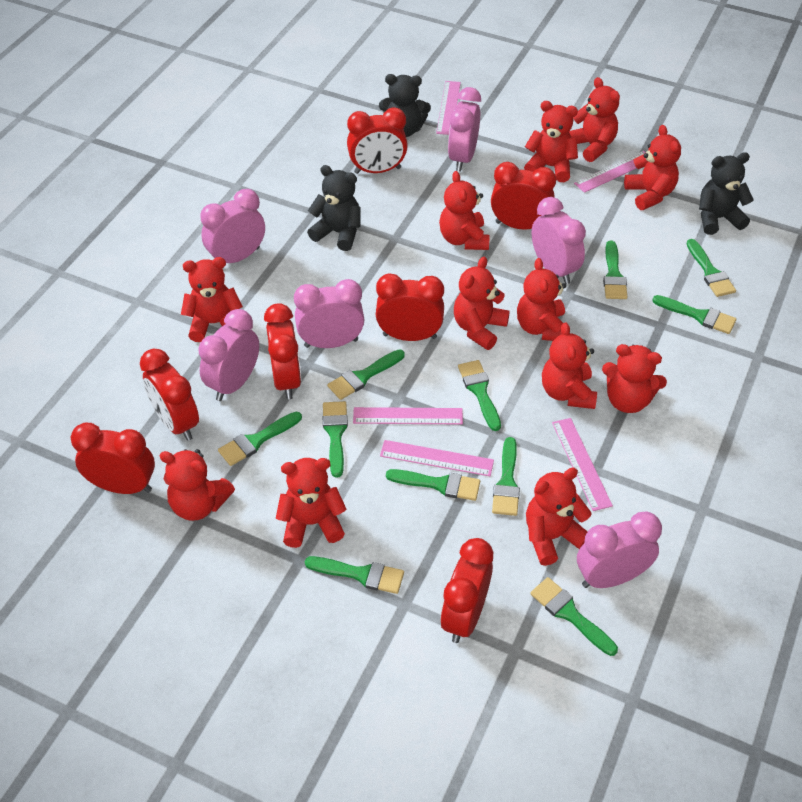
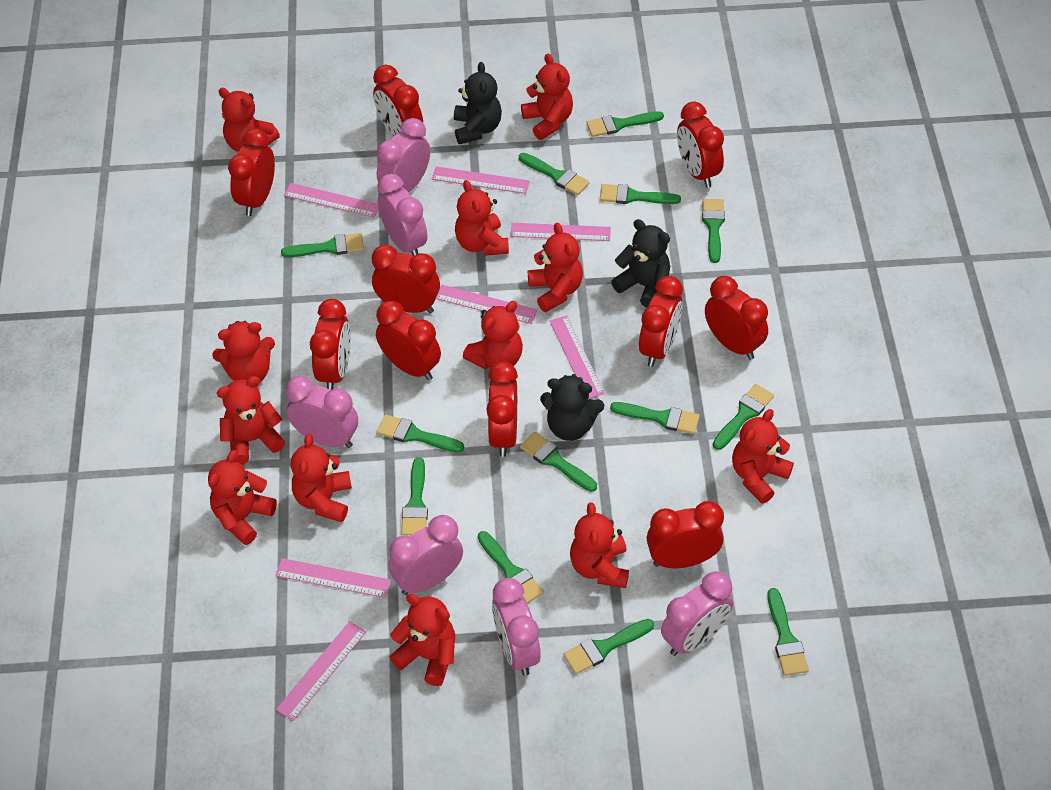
green brush: 11 -> 13
pink ruler: 5 -> 7
red clock: 7 -> 10

